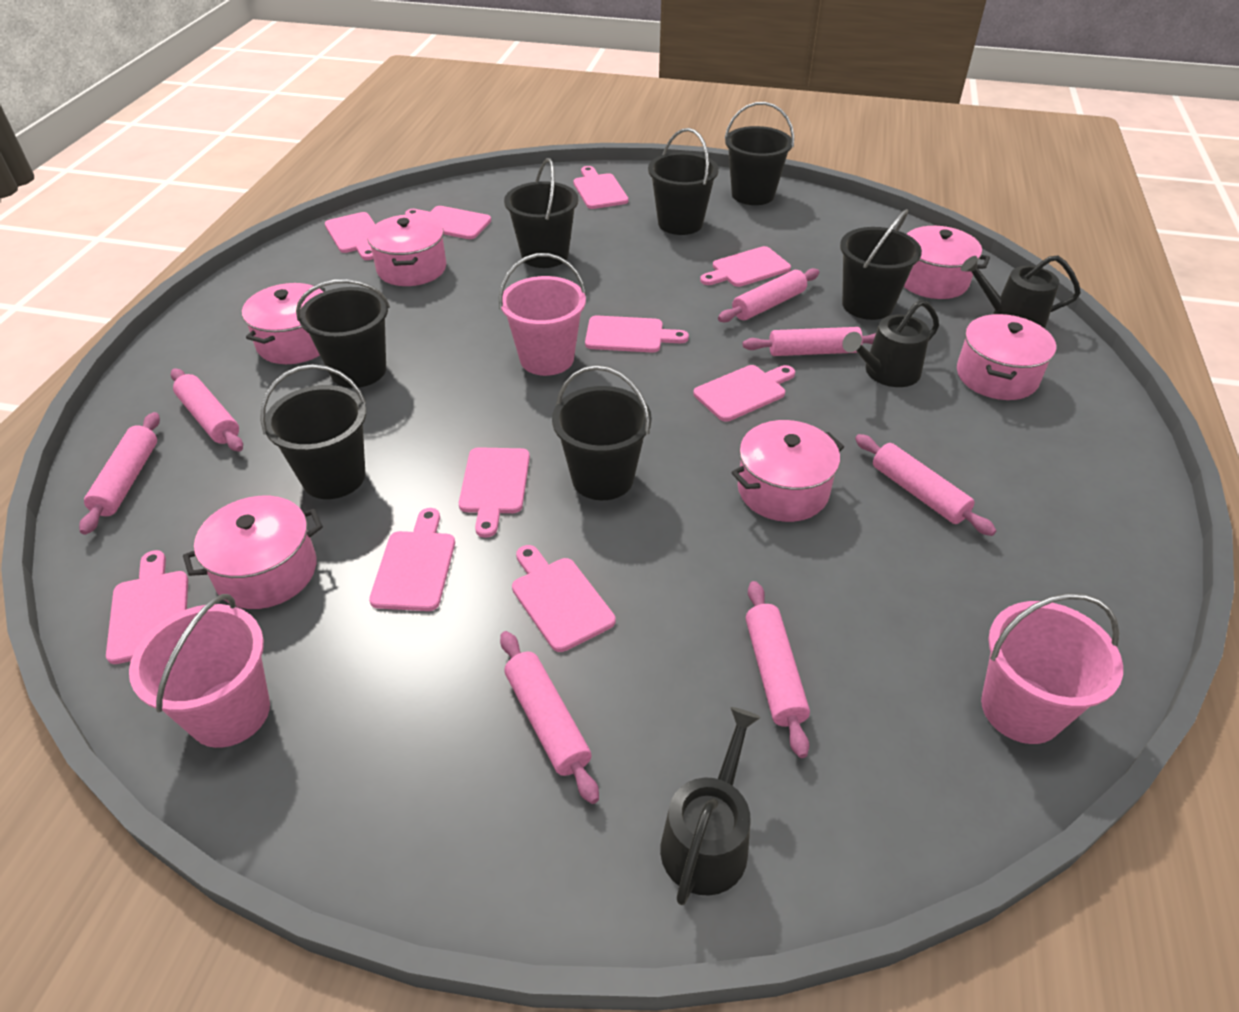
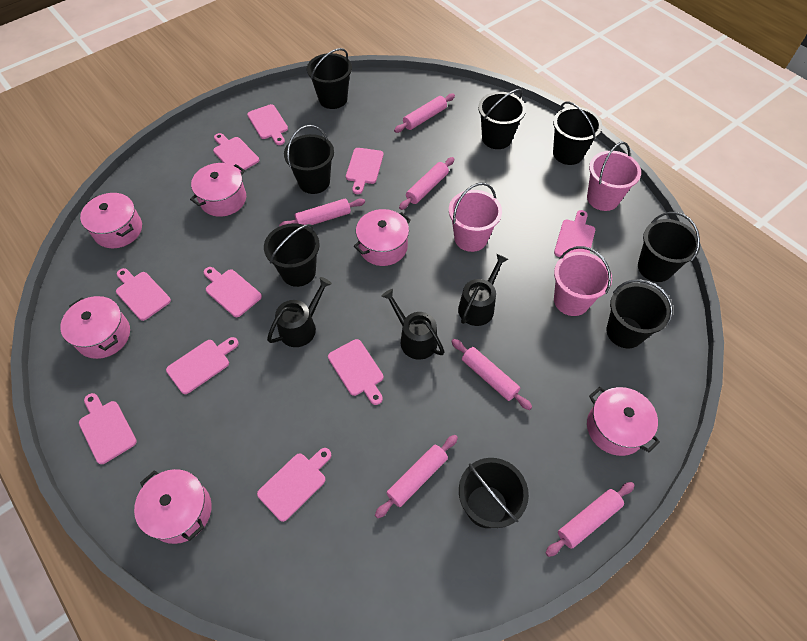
black bucket: 7 -> 8
pink rolling pin: 7 -> 6

